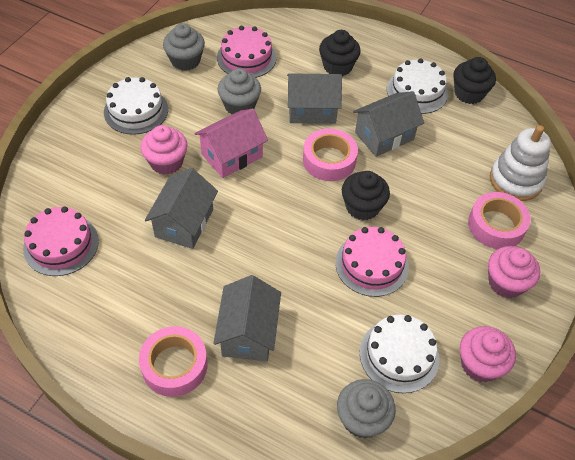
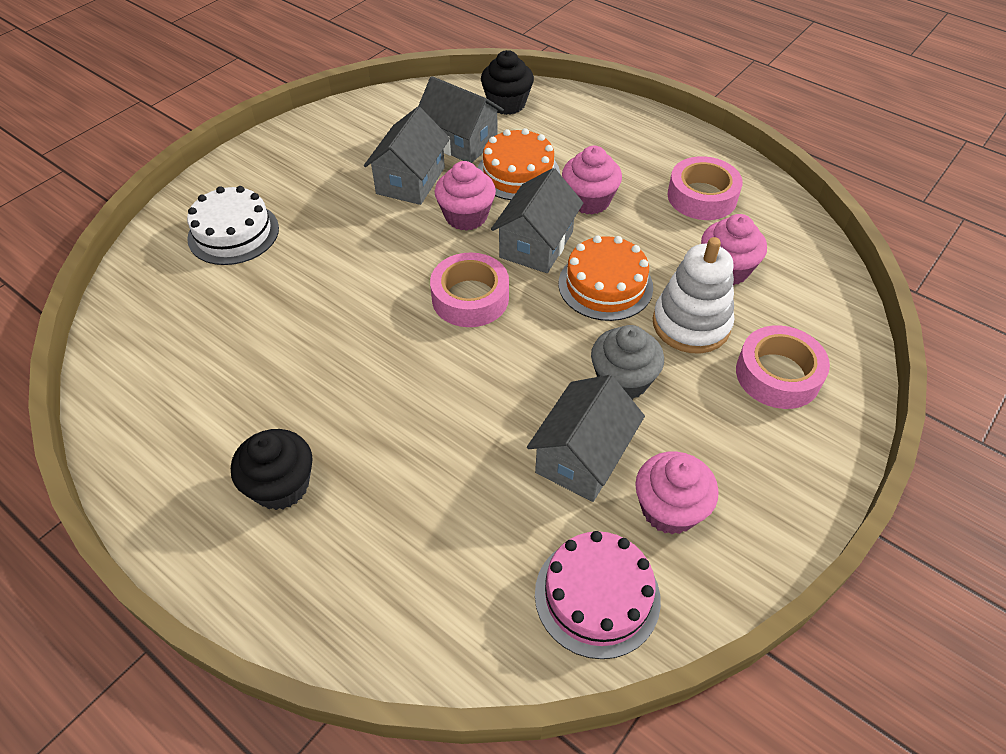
black cupcake: 3 -> 2
grey cupcake: 3 -> 1
orange cake: 0 -> 2
pink cake: 3 -> 1
pink cupcake: 3 -> 4
pink house: 1 -> 0
white cake: 3 -> 1

